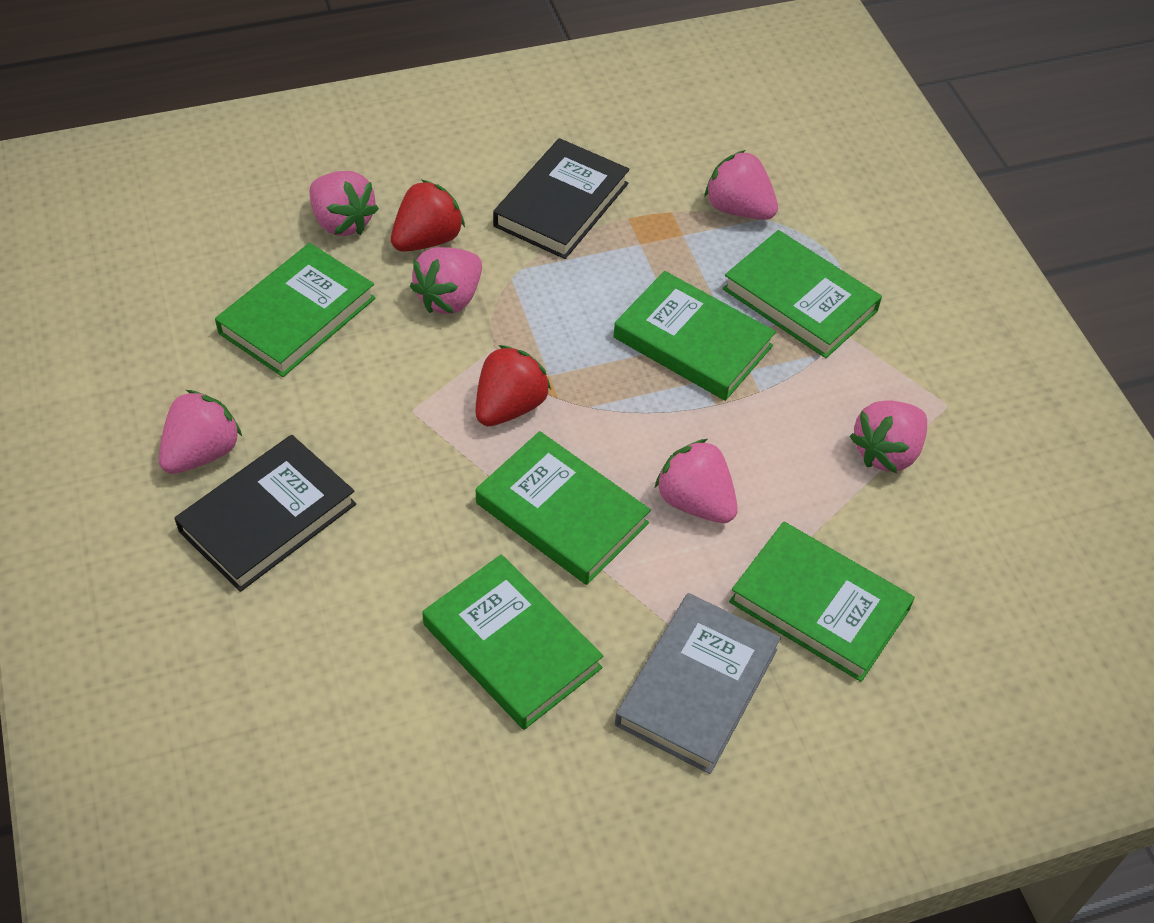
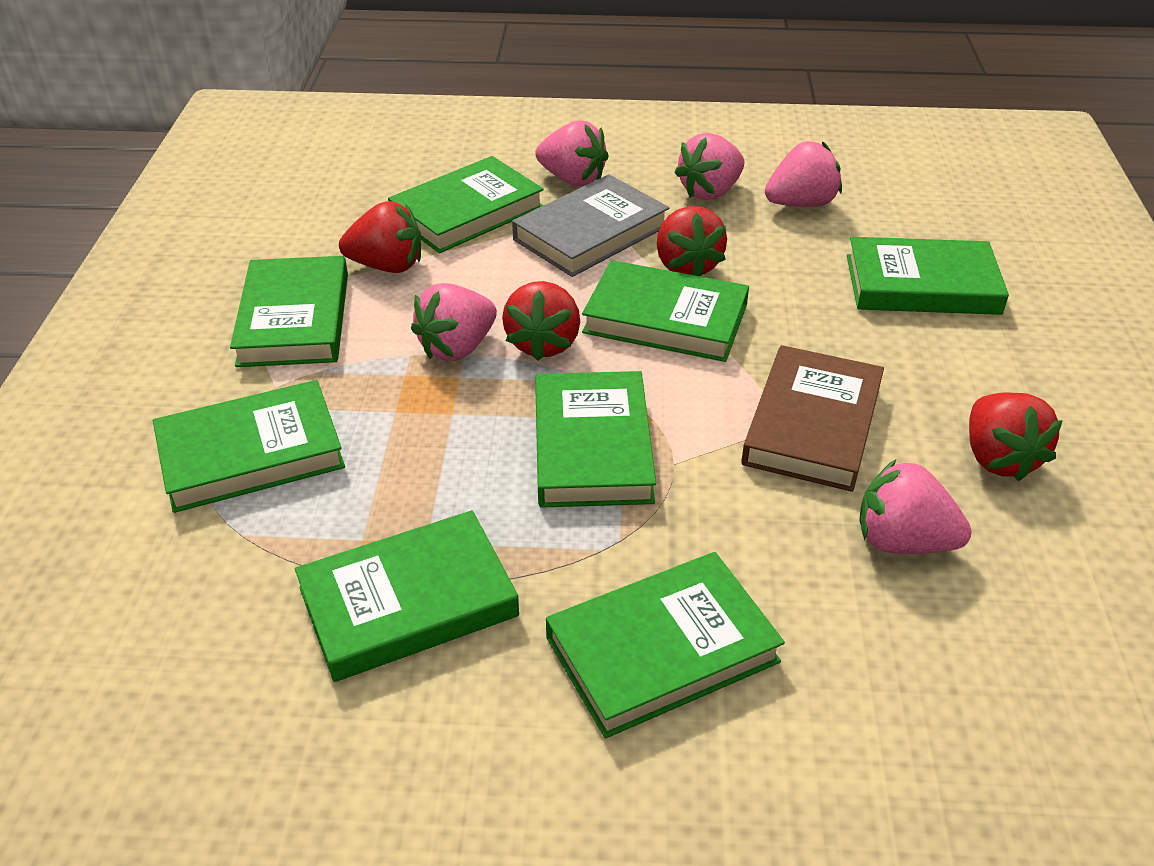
black book: 2 -> 0
brown book: 0 -> 1
green book: 6 -> 8
pink strawberry: 6 -> 5
red strawberry: 2 -> 4

